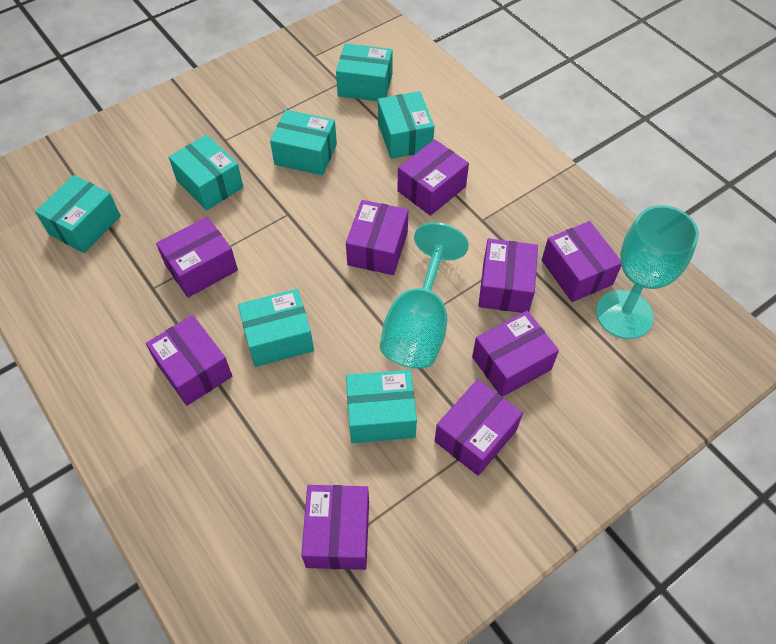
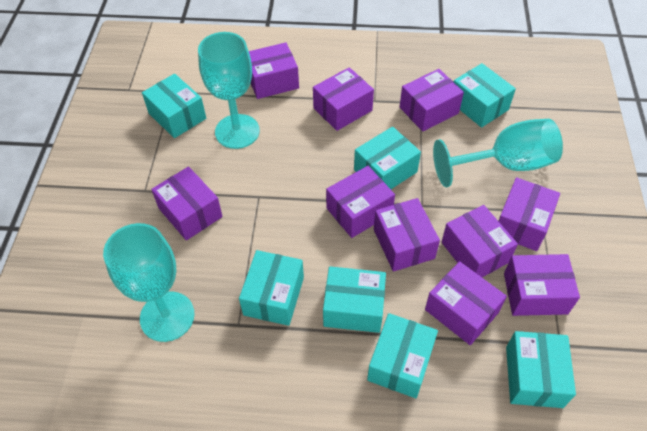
purple box: 9 -> 10
turquoise goblet: 2 -> 3

